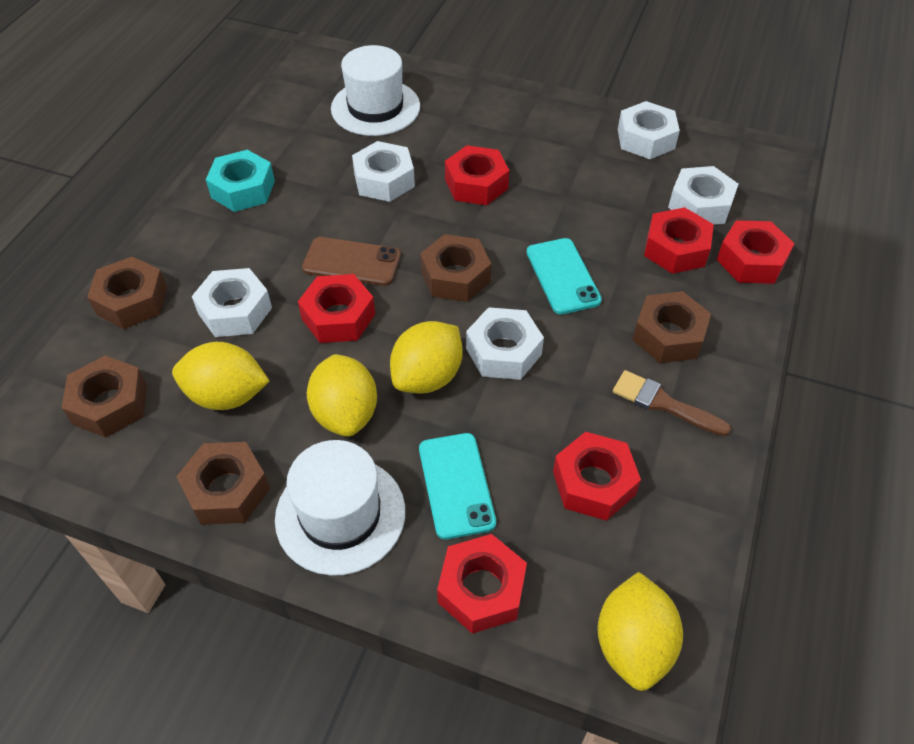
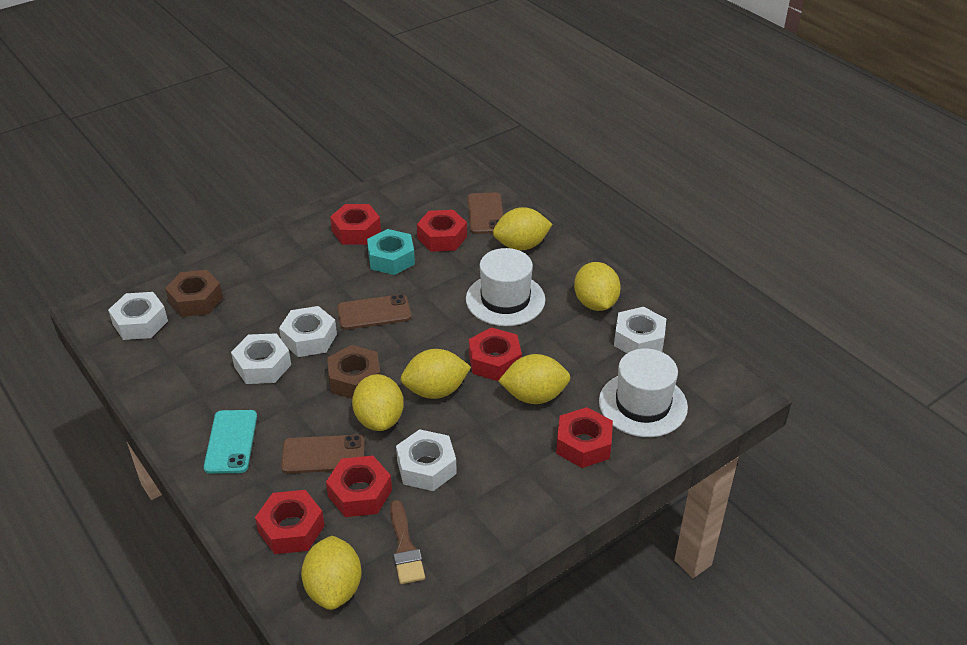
brown nut: 5 -> 2
brown phone: 1 -> 3
turquoise phone: 2 -> 1
yellow lemon: 4 -> 6

